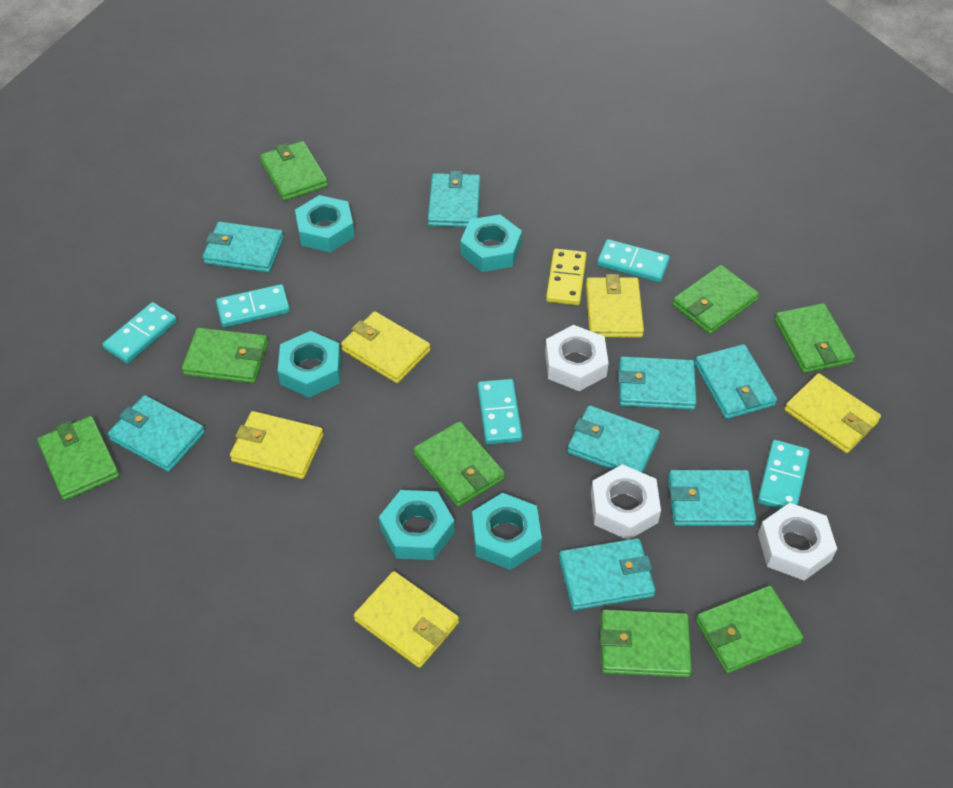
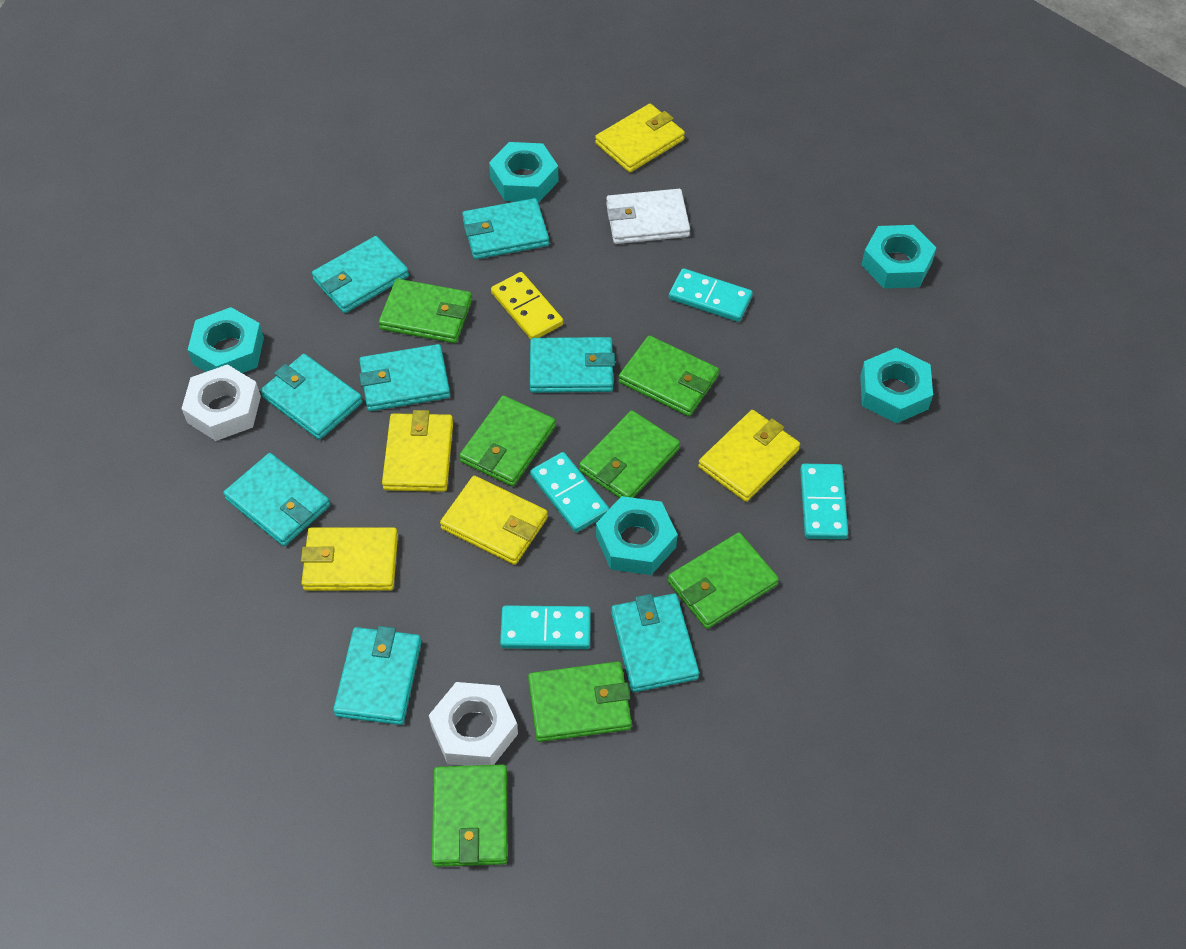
green wallet: 8 -> 7
turquoise domino: 5 -> 4
white nut: 3 -> 2
white wallet: 0 -> 1

